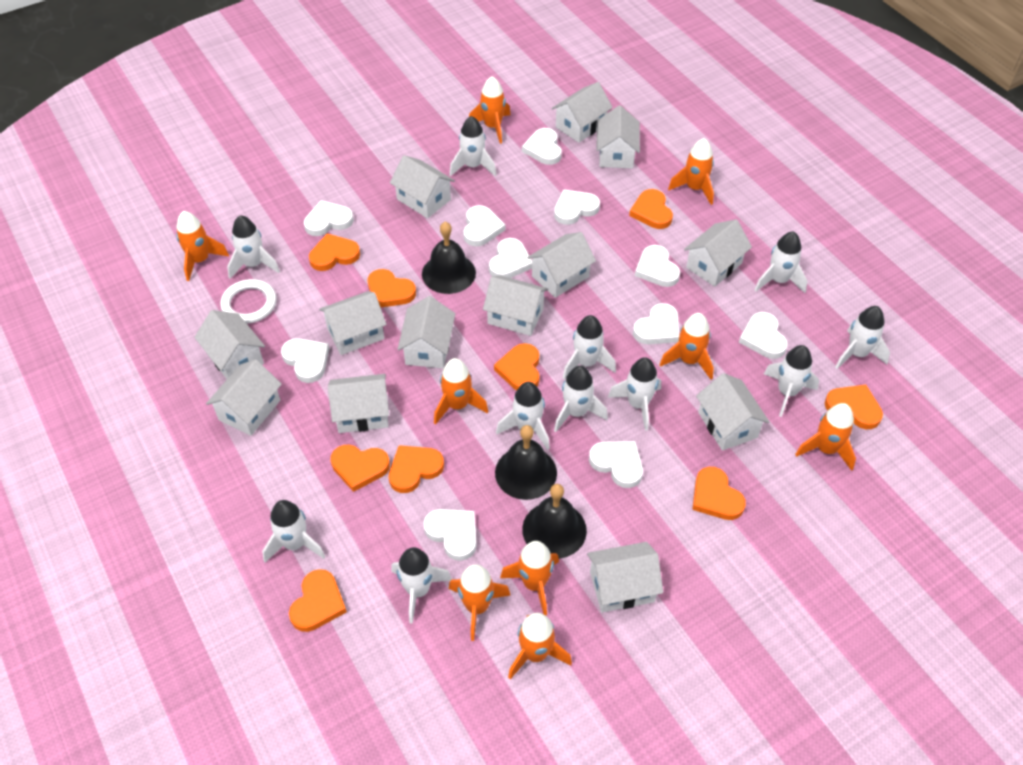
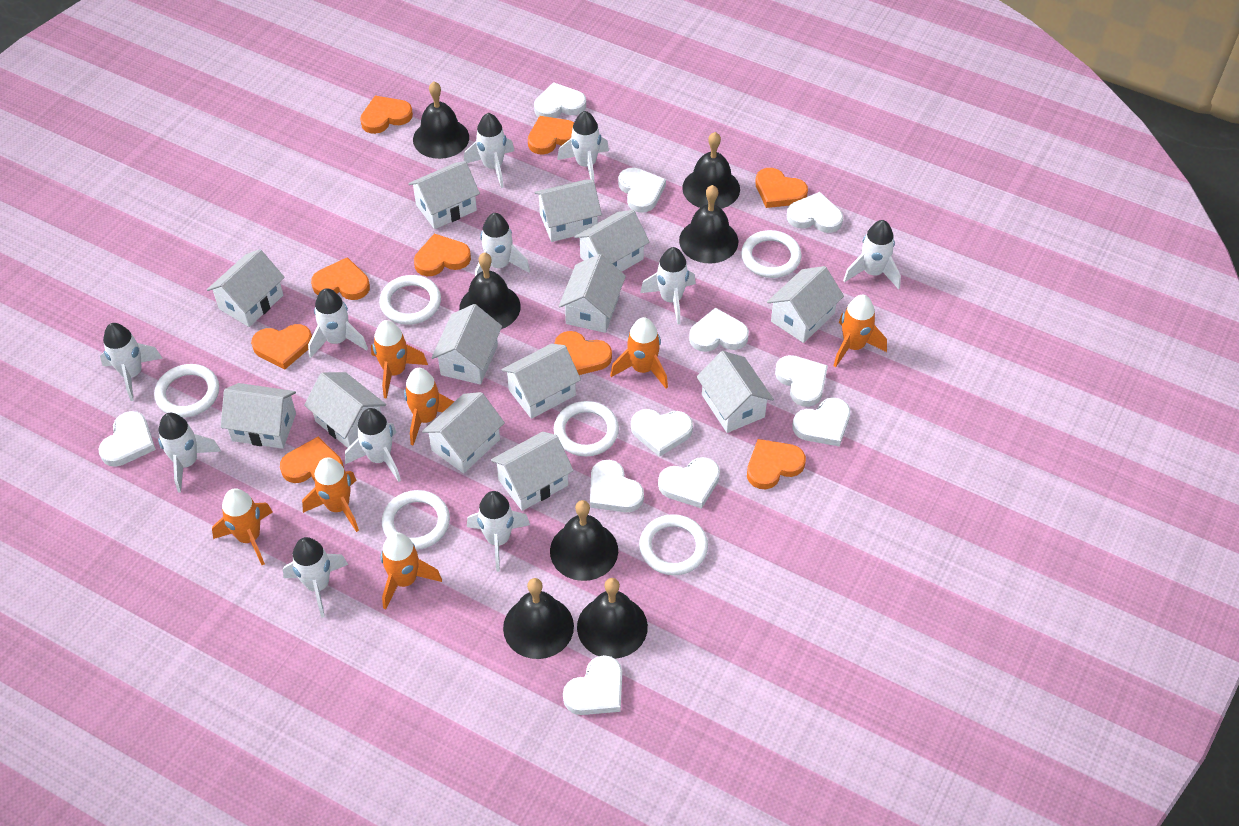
black bell: 3 -> 7
orange rocket: 9 -> 7
white ring: 1 -> 6

